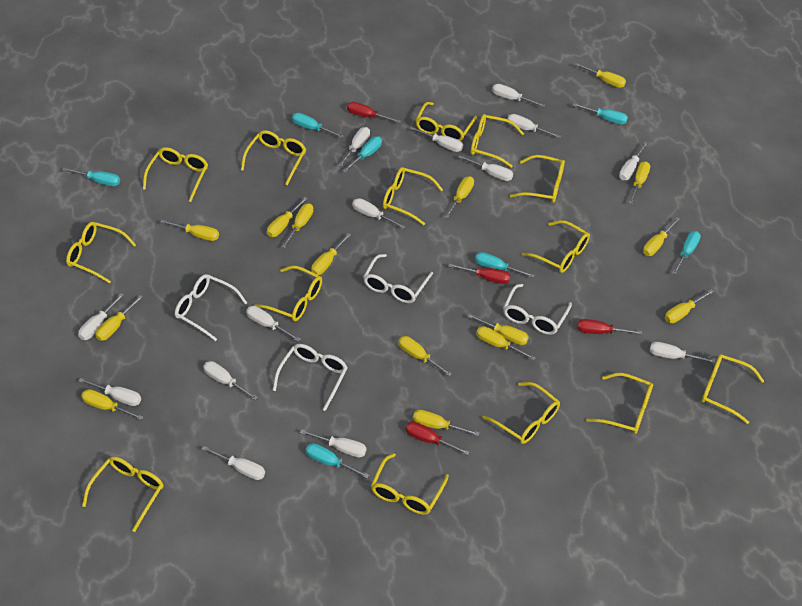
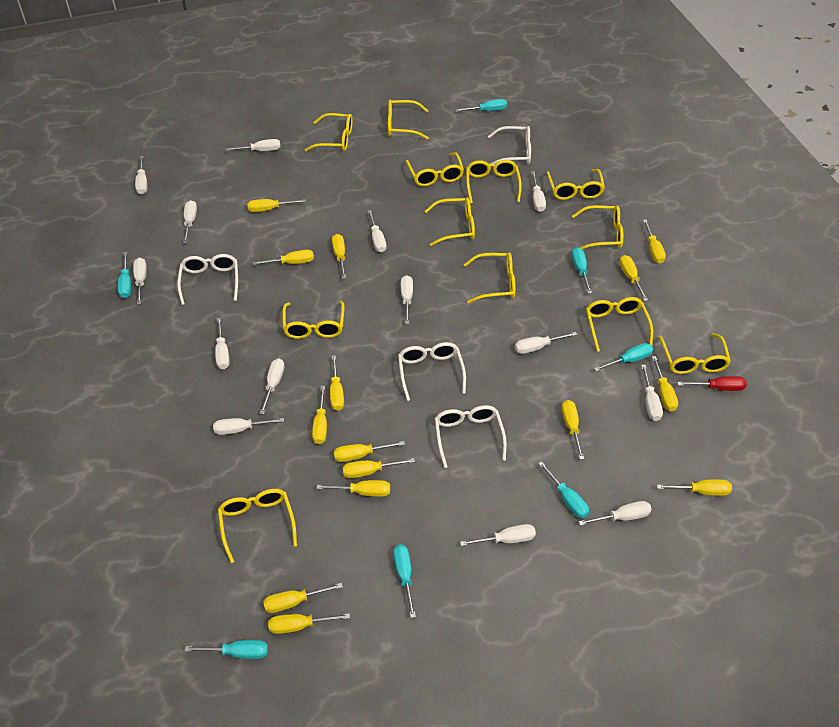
red screwdriver: 4 -> 1
yellow glasses: 14 -> 12

